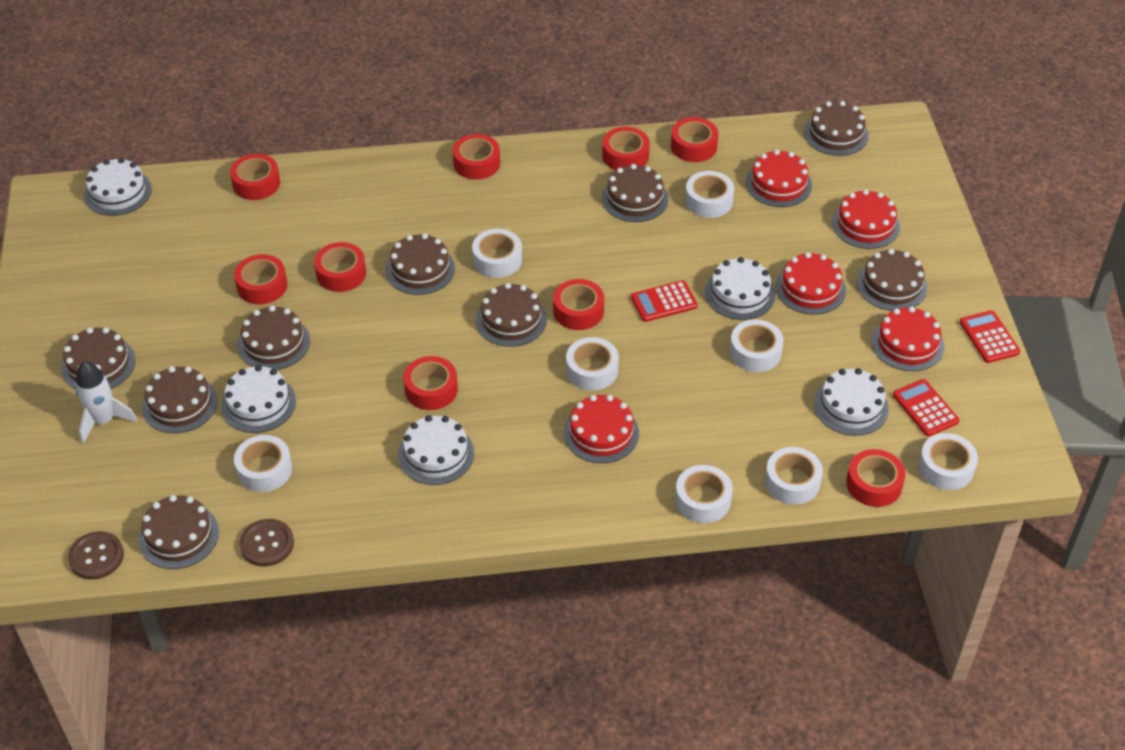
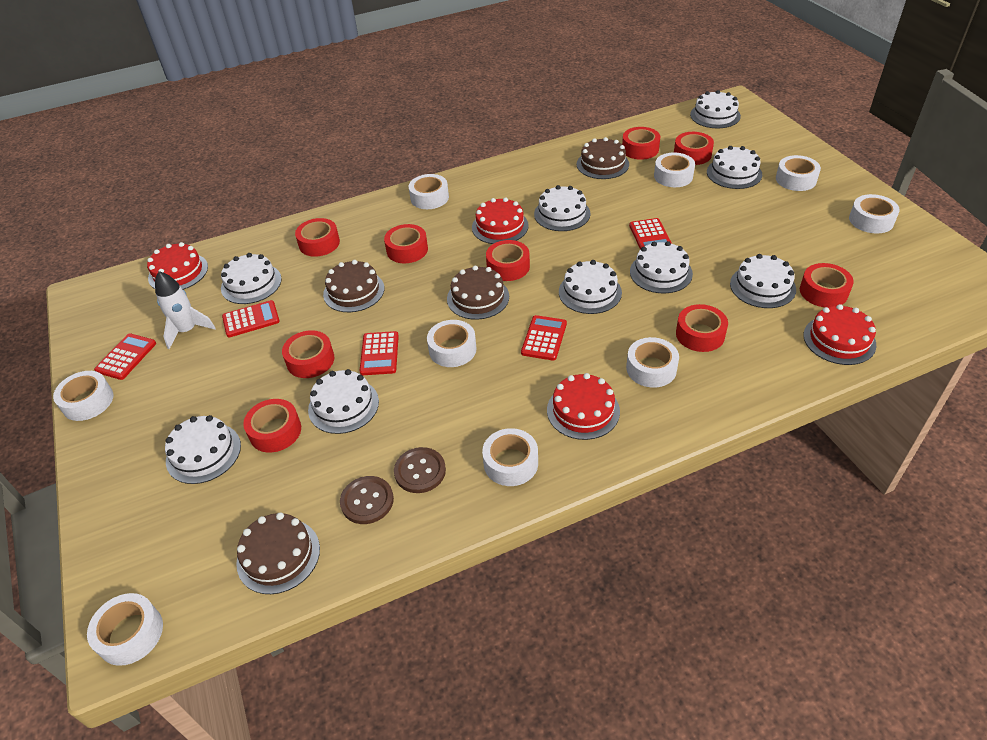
brown cake: 9 -> 4
red cake: 5 -> 4
red calculator: 3 -> 5
white cake: 5 -> 9
white tape: 8 -> 9

